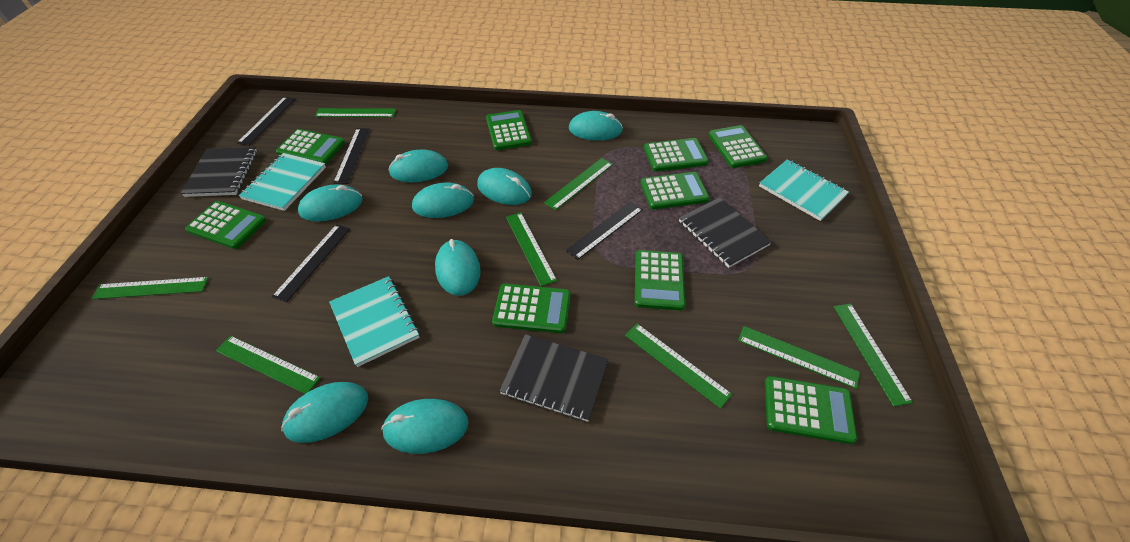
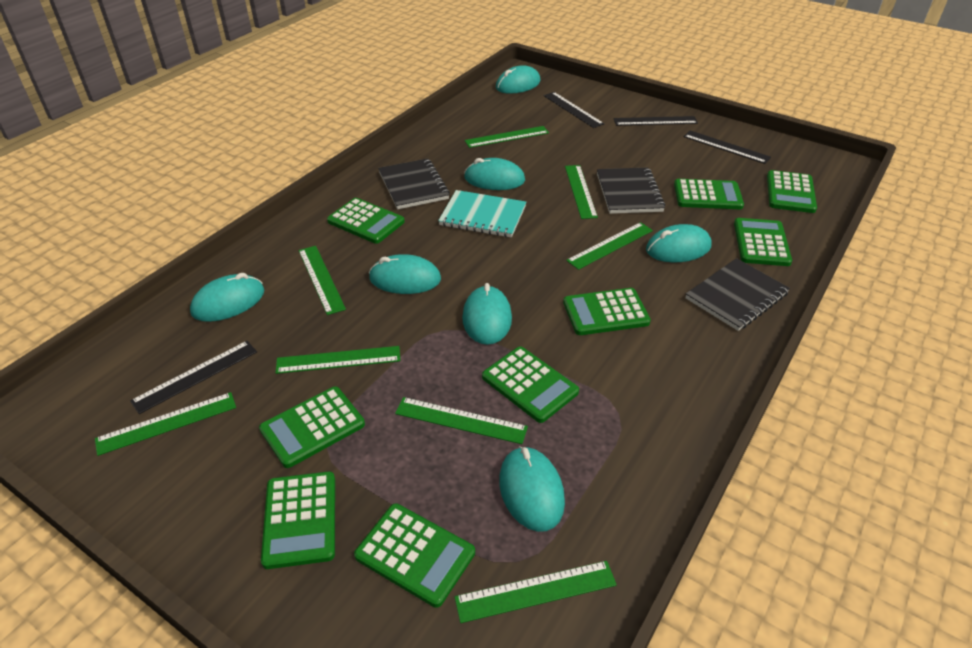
turquoise mouse: 8 -> 7
turquoise notebook: 3 -> 1

